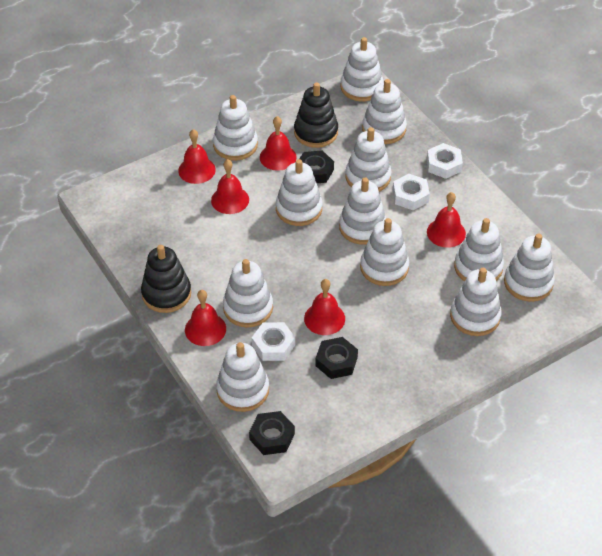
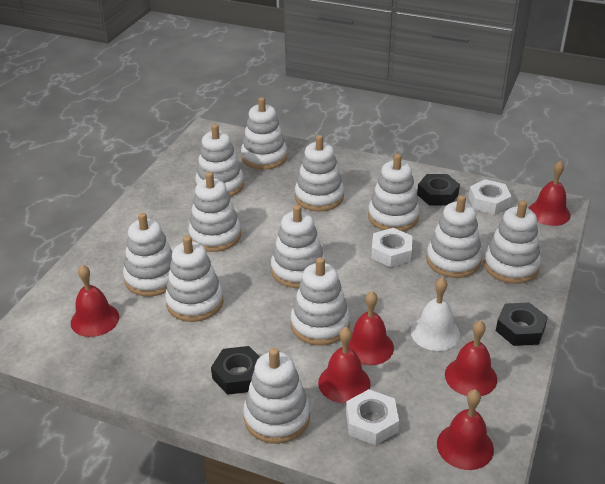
black stacking toy: 2 -> 0
white bell: 0 -> 1

